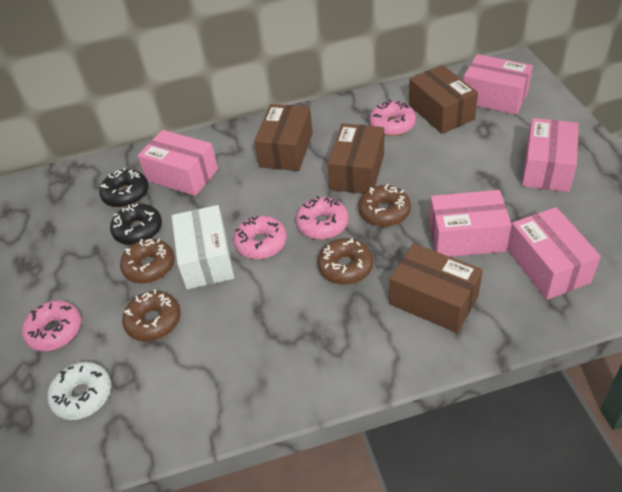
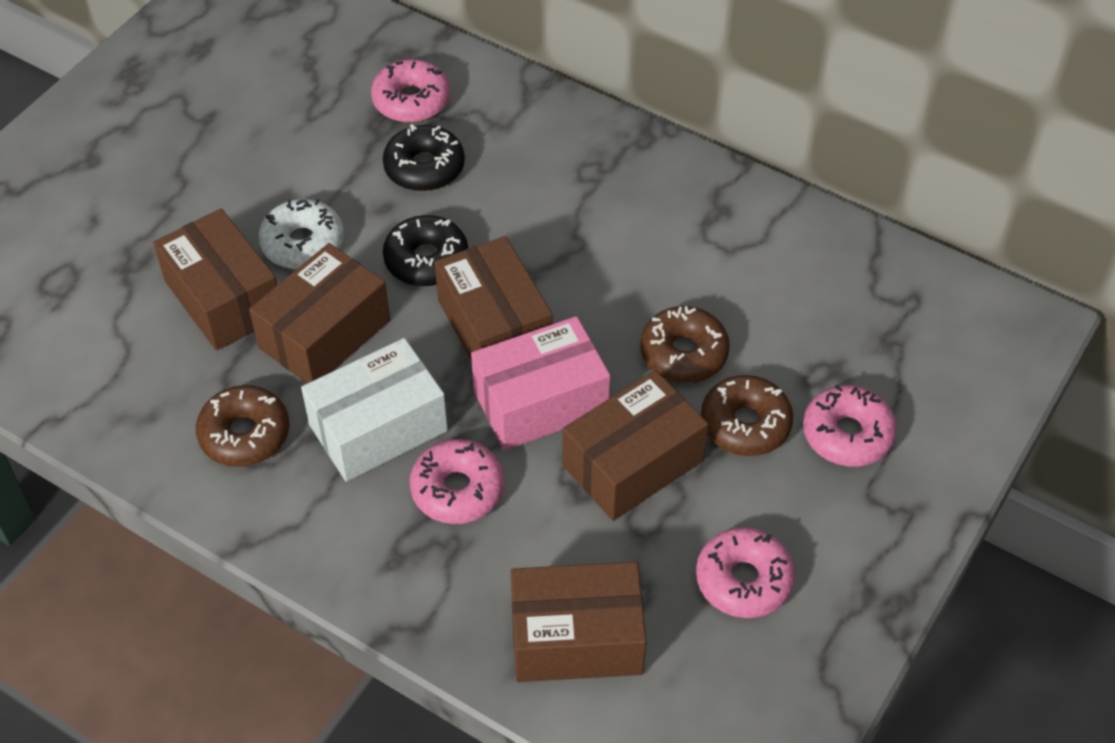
brown box: 4 -> 5
brown donut: 4 -> 3
pink box: 5 -> 1

